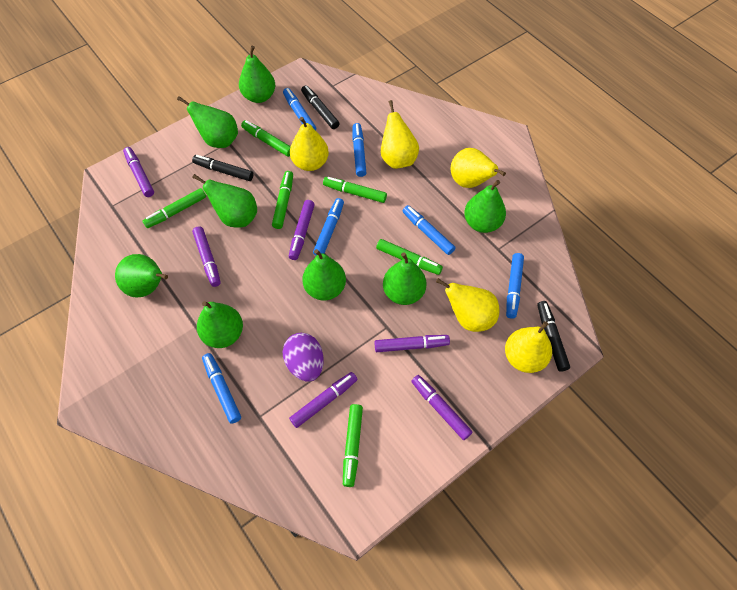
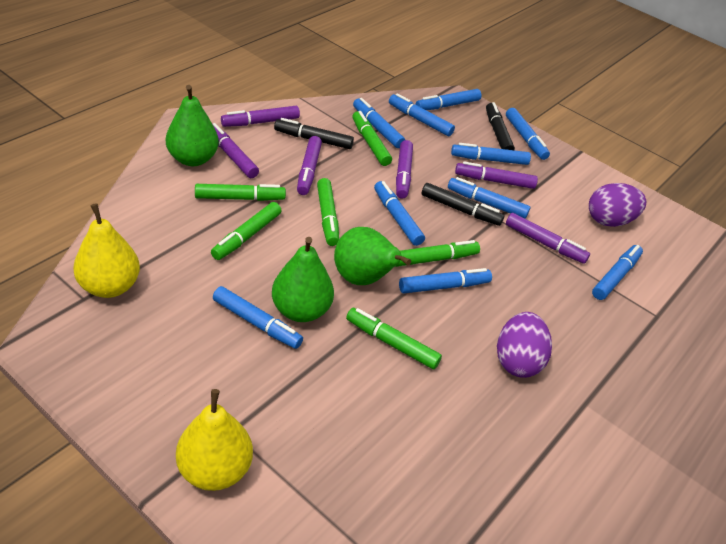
blue marker: 6 -> 10
green pear: 8 -> 3
purple egg: 1 -> 2
yellow pear: 5 -> 2

